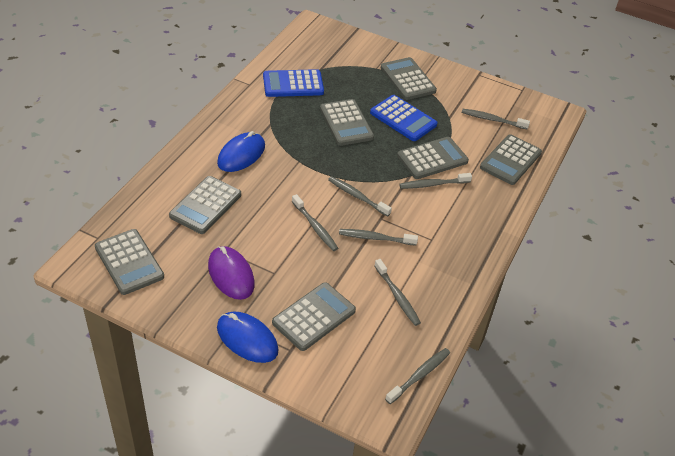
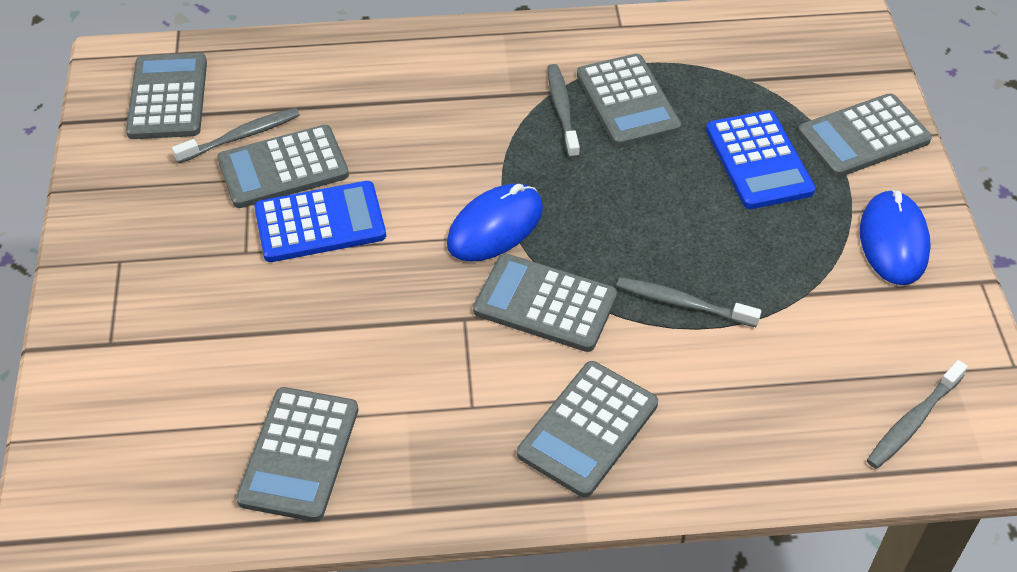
grey toothbrush: 7 -> 4
purple mouse: 1 -> 0

